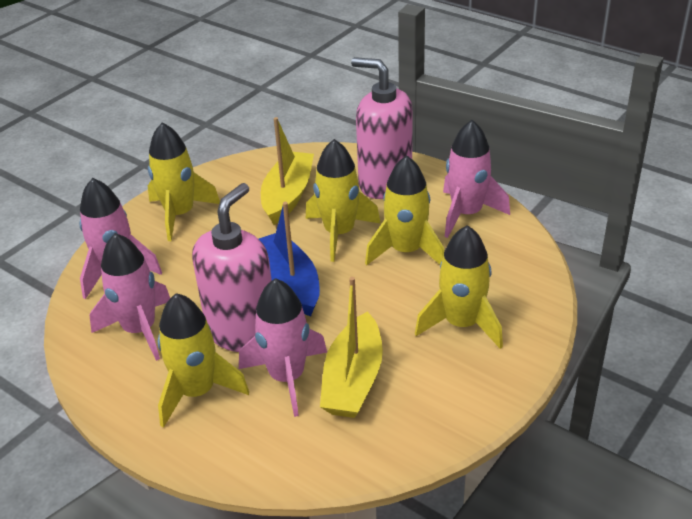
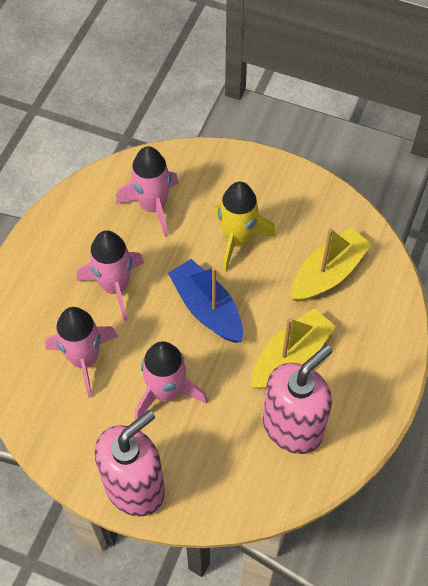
yellow rocket: 5 -> 1

